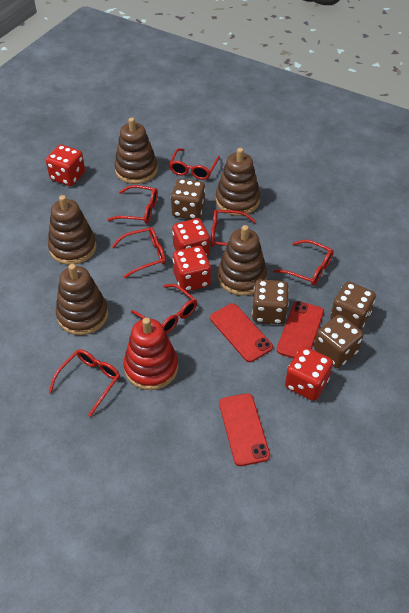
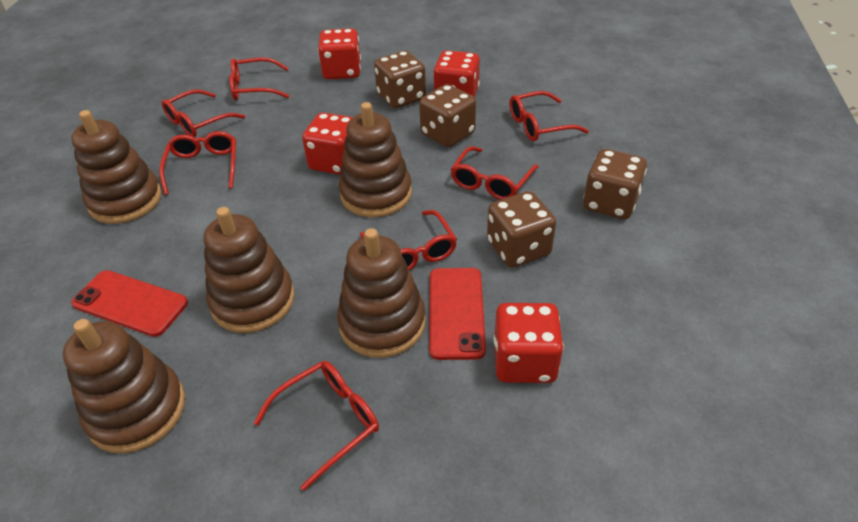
red phone: 3 -> 2
red stacking toy: 1 -> 0

